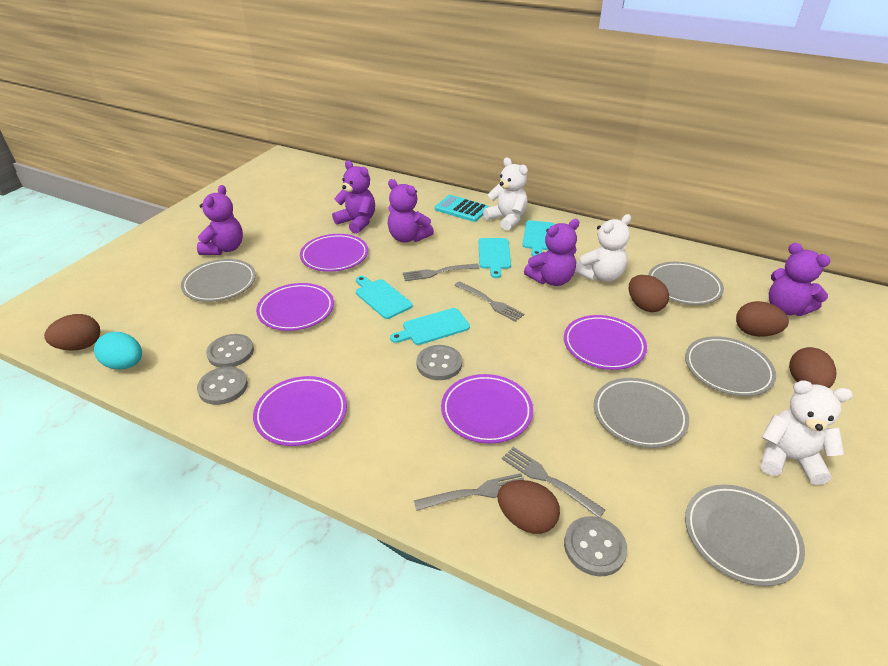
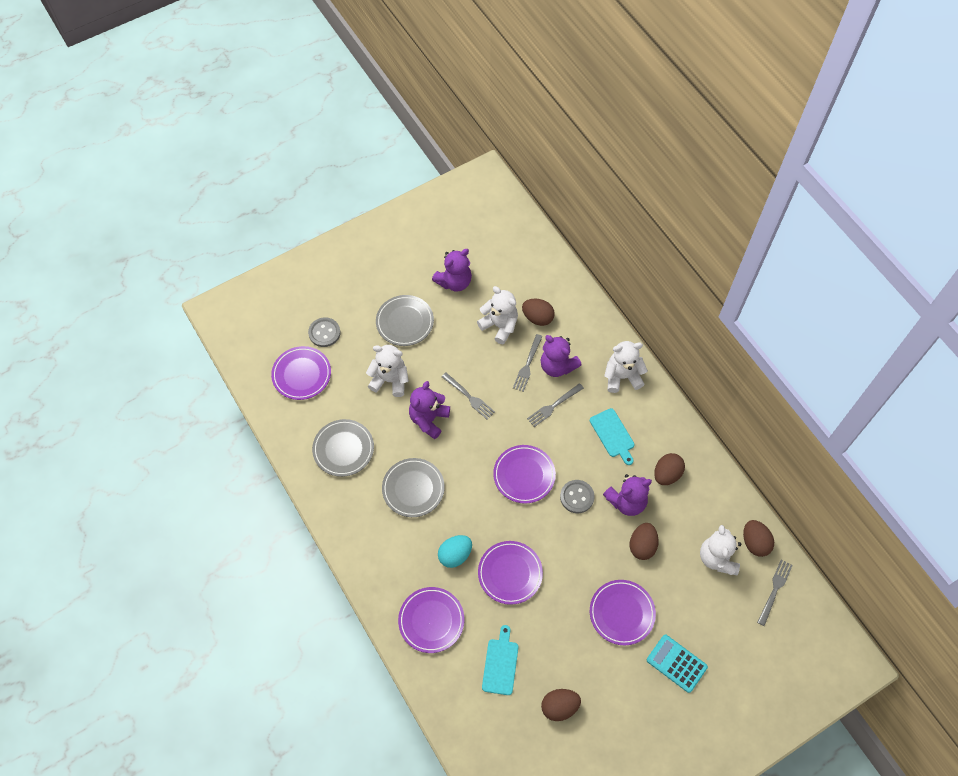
grey button: 4 -> 2
grey plate: 5 -> 3
purple teddy bear: 5 -> 4
turquoise cutting board: 4 -> 2
white teddy bear: 3 -> 4

